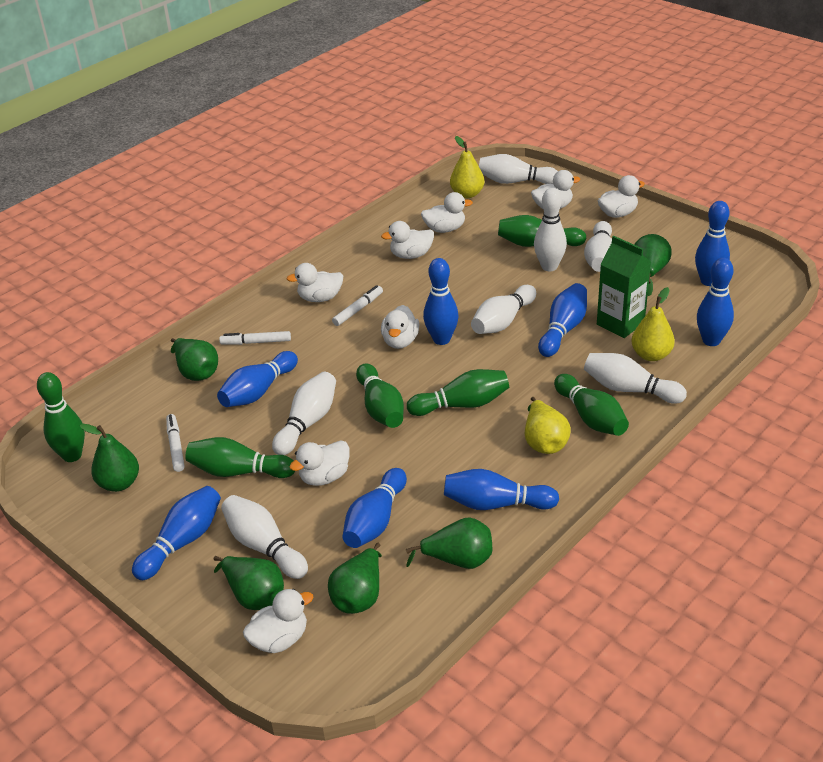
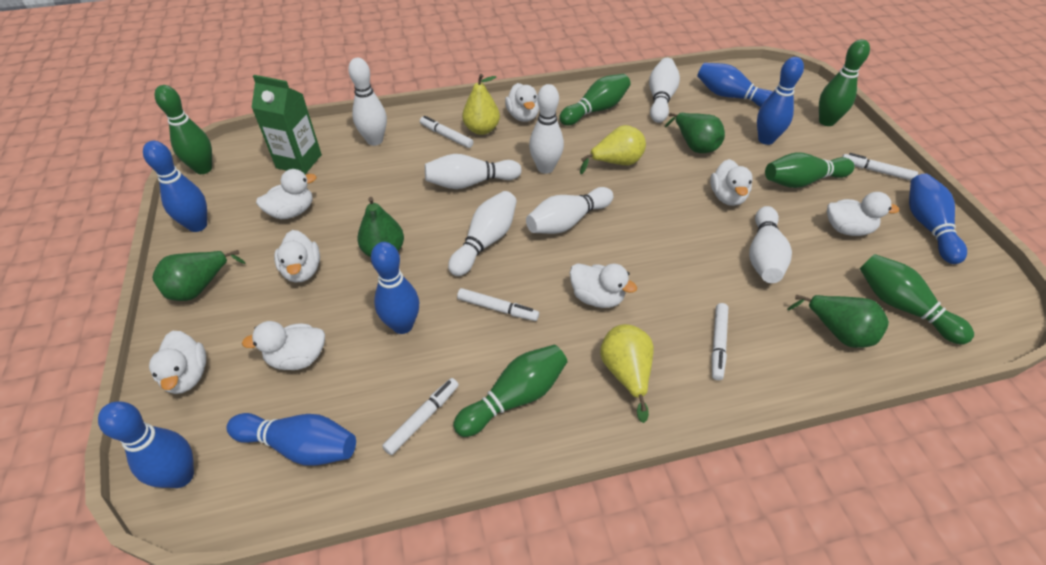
blue bowling pin: 8 -> 7
green pear: 6 -> 4
white marker: 3 -> 5

